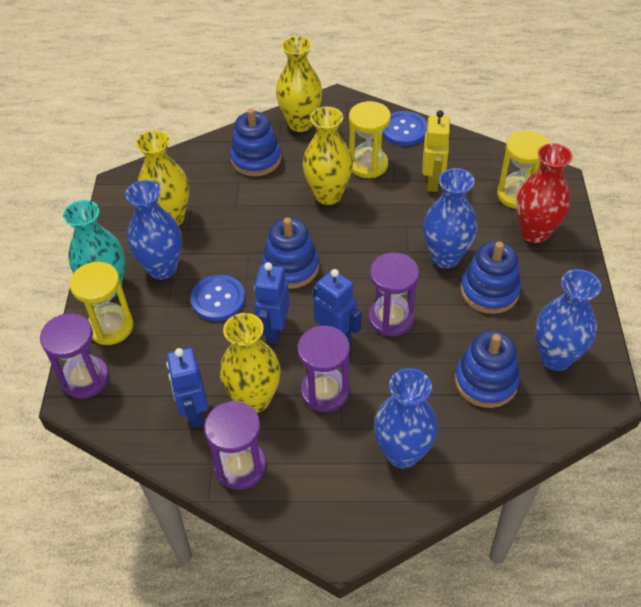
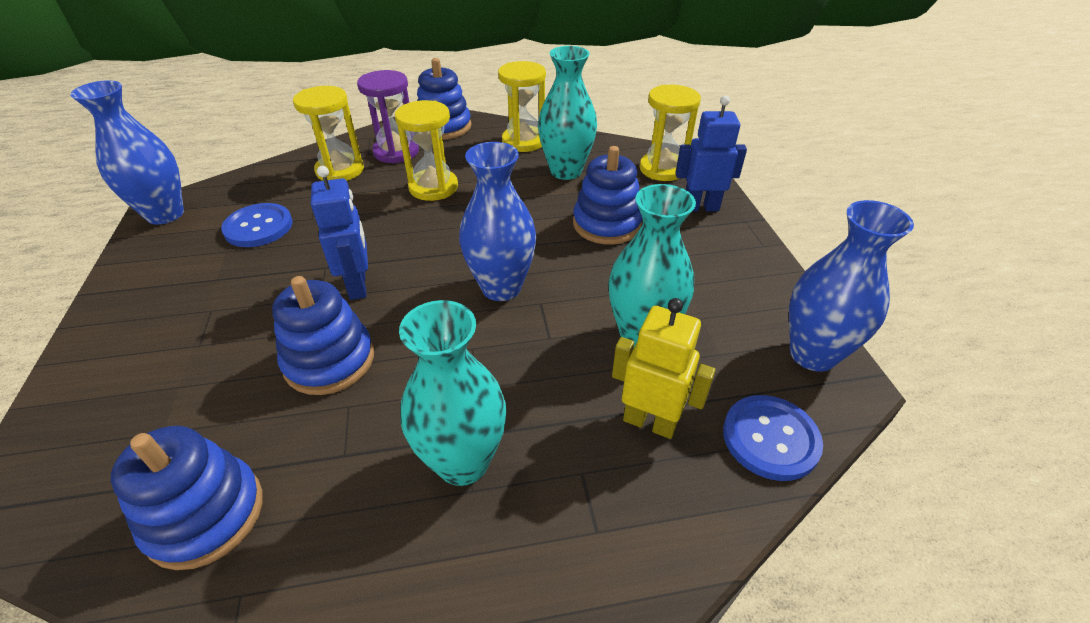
blue robot: 3 -> 2
blue vase: 4 -> 3
purple hourglass: 4 -> 1
red vase: 1 -> 0
turquoise vase: 1 -> 3
yellow hourglass: 3 -> 4
yellow vase: 4 -> 0

